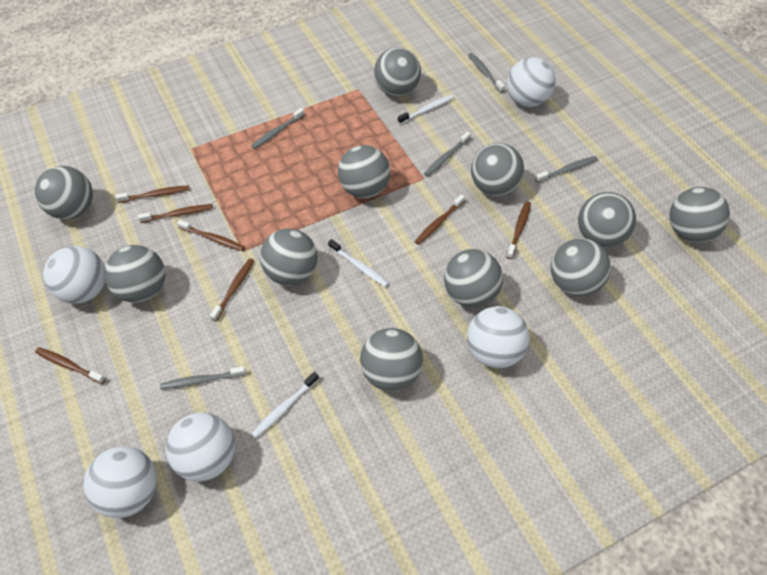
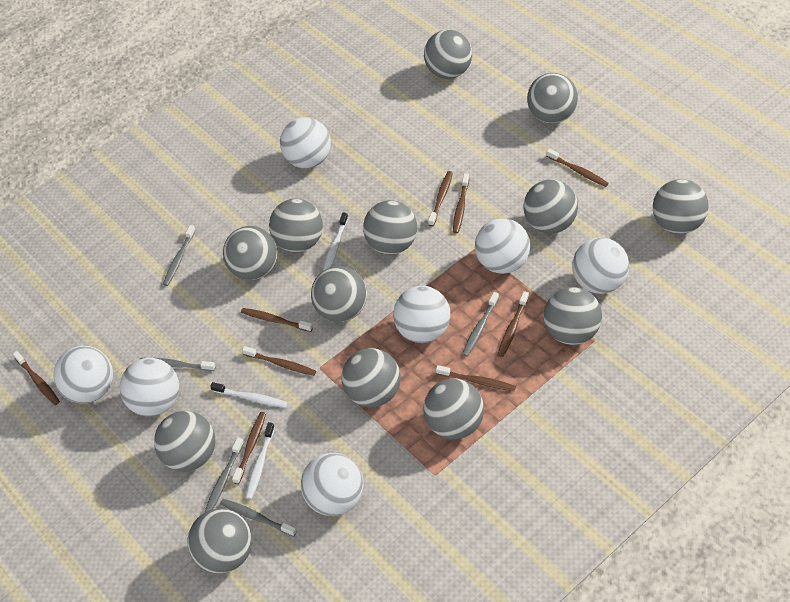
brown toothbrush: 7 -> 9
grey ball: 11 -> 13
white ball: 5 -> 7

